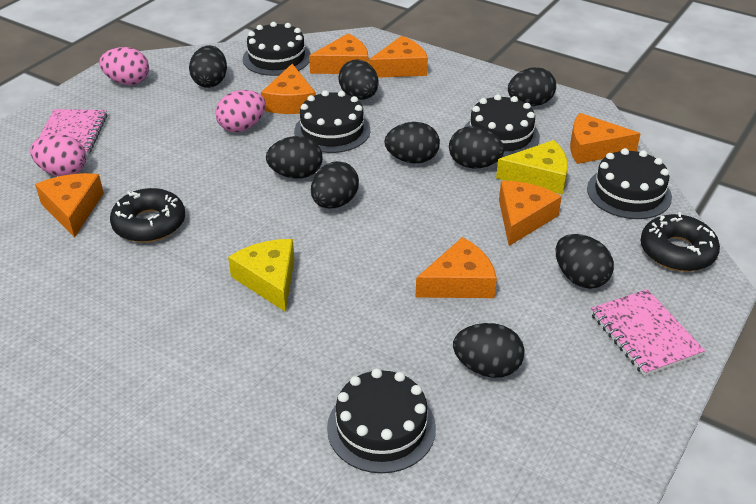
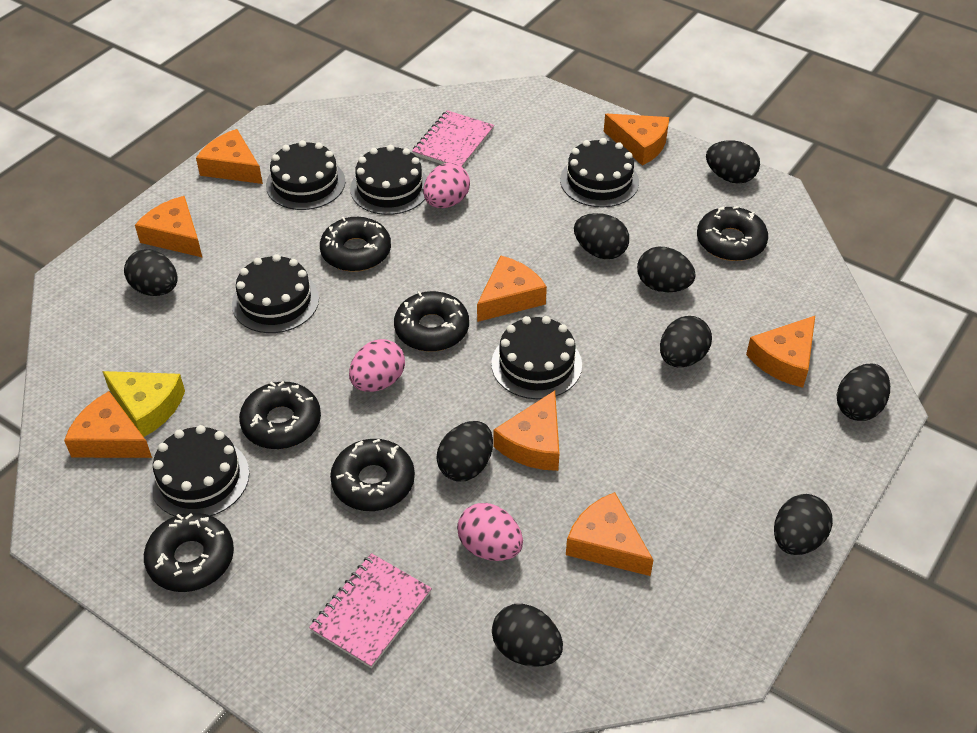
black cake: 5 -> 6
black donut: 2 -> 6
orange cheese: 7 -> 8
yellow cheese: 2 -> 1

